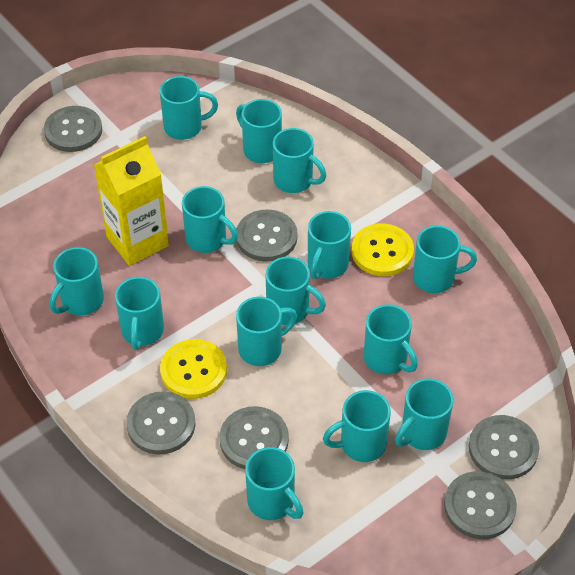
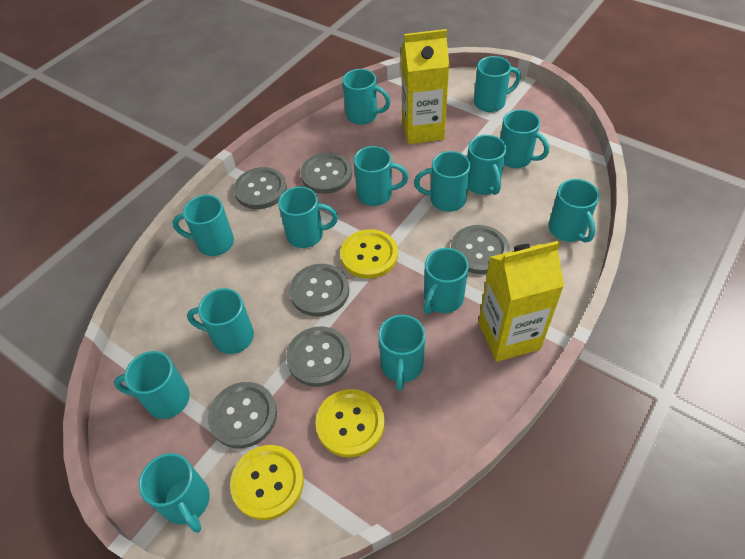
yellow button: 2 -> 3
yellow carton: 1 -> 2

